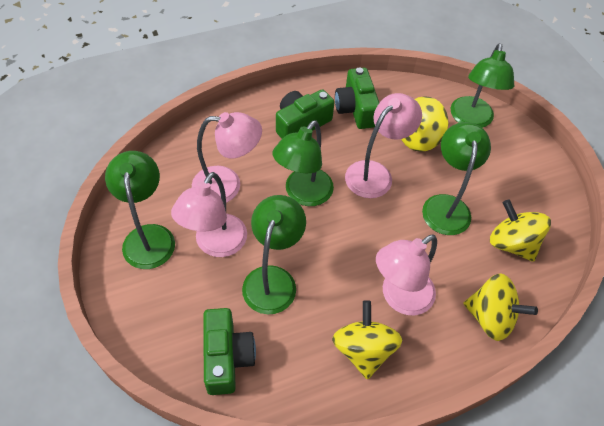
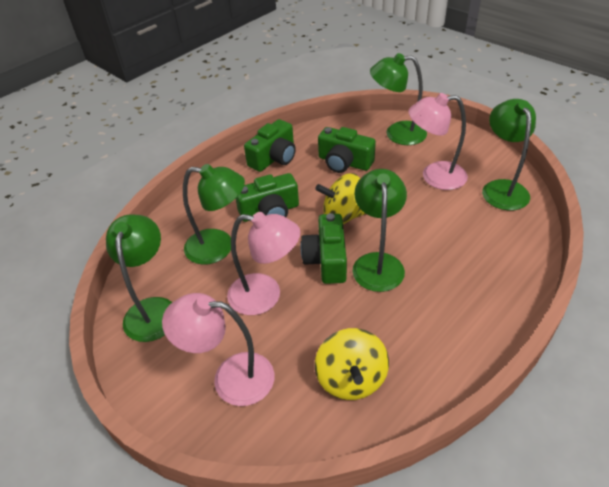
green camera: 3 -> 4
pink lamp: 4 -> 3
yellow spinning top: 4 -> 2

